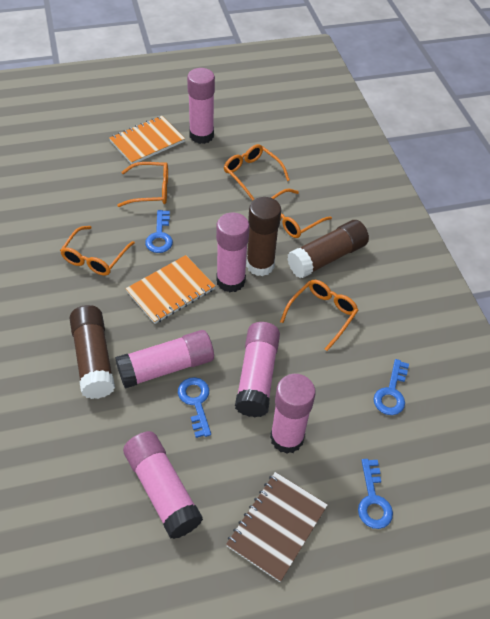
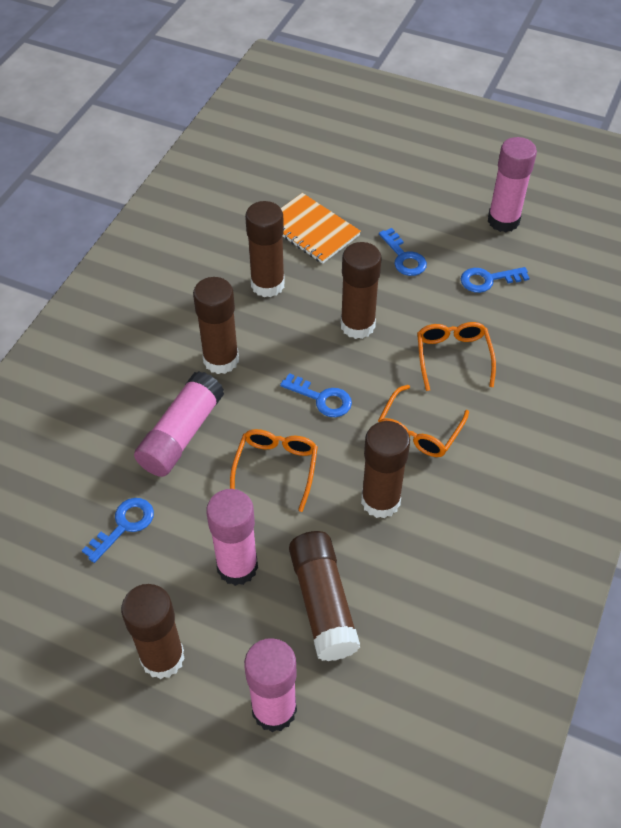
brown glue stick: 3 -> 6
brown notebook: 1 -> 0
orange glasses: 5 -> 3
orange notebook: 2 -> 1
pink glue stick: 6 -> 4

